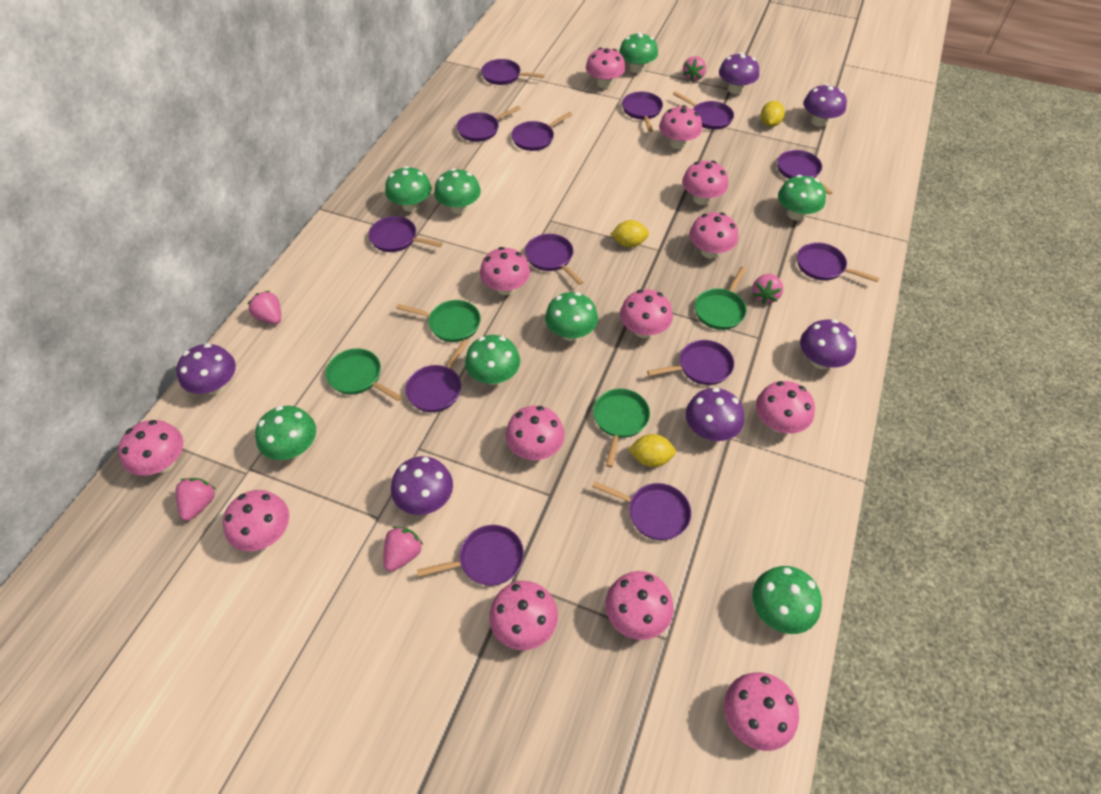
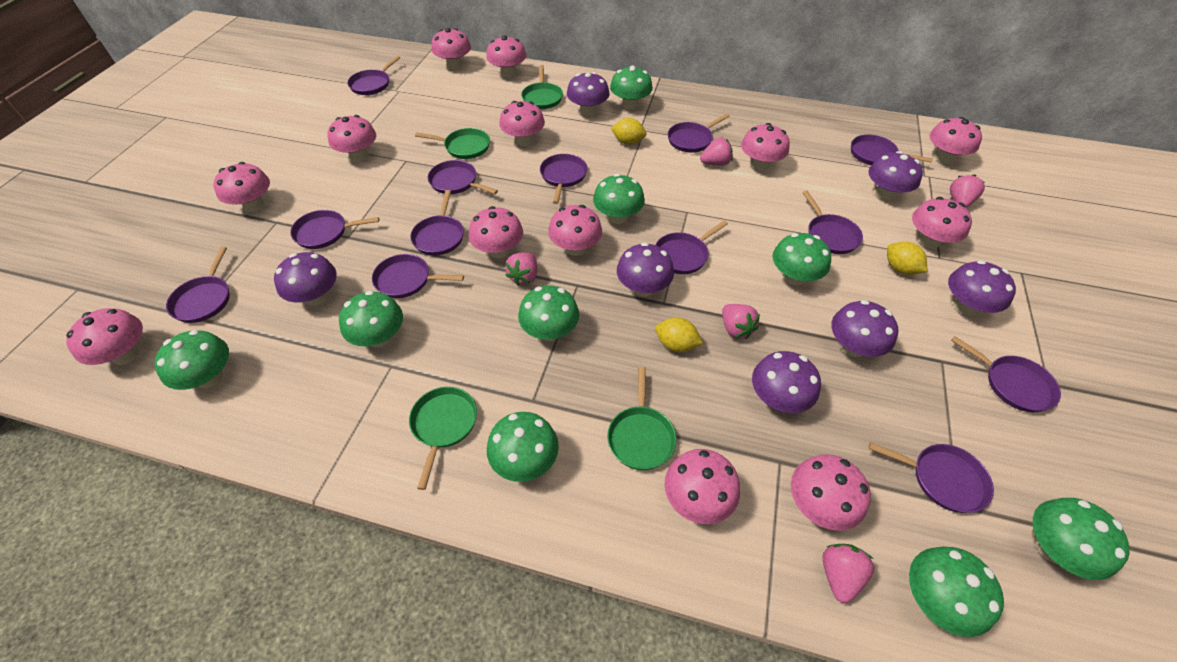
green mushroom: 8 -> 9
purple mushroom: 6 -> 7

